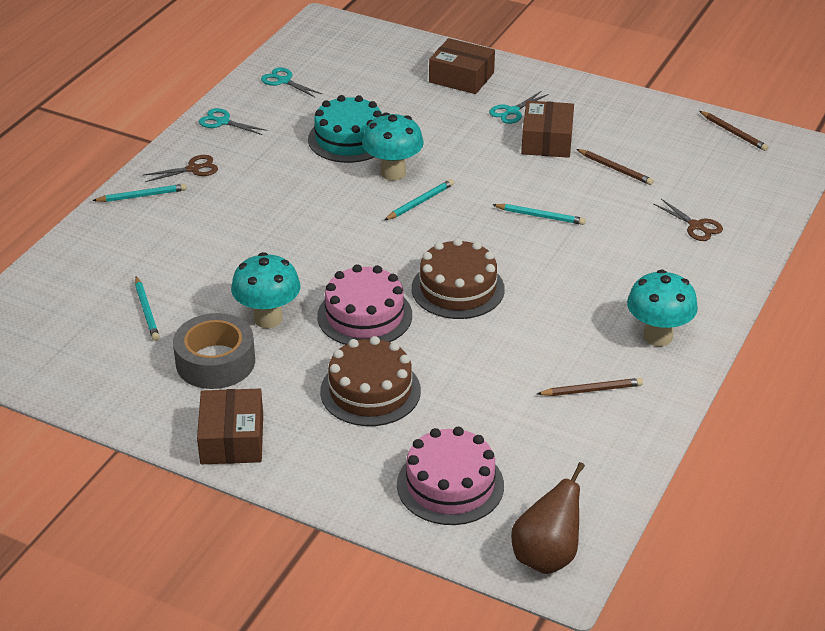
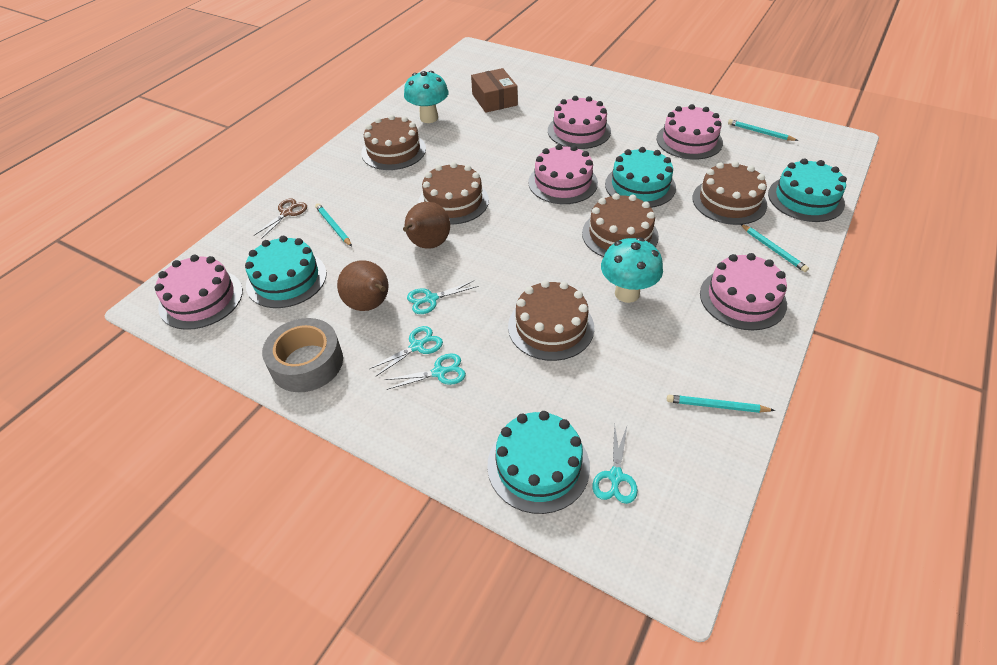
brown box: 3 -> 1
brown cake: 2 -> 5
brown pear: 1 -> 2
brown pencil: 3 -> 0
brown scissors: 2 -> 1
pink cake: 2 -> 5
turquoise cake: 1 -> 4
turquoise mushroom: 3 -> 2
turquoise scissors: 3 -> 4

